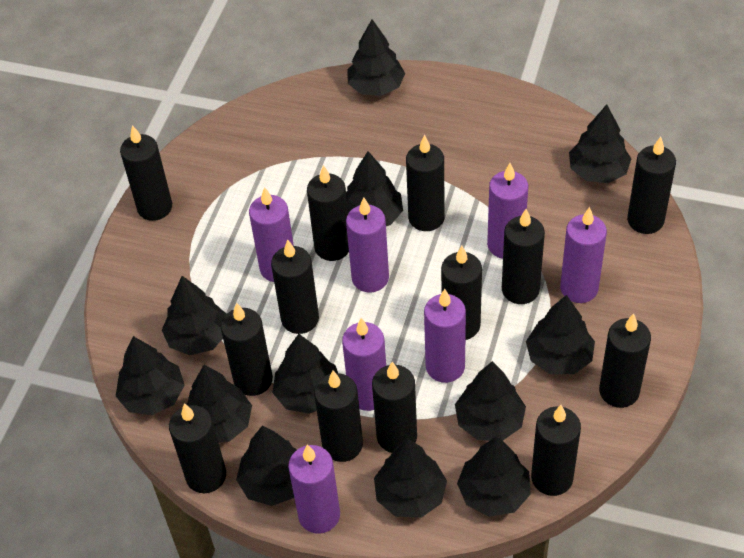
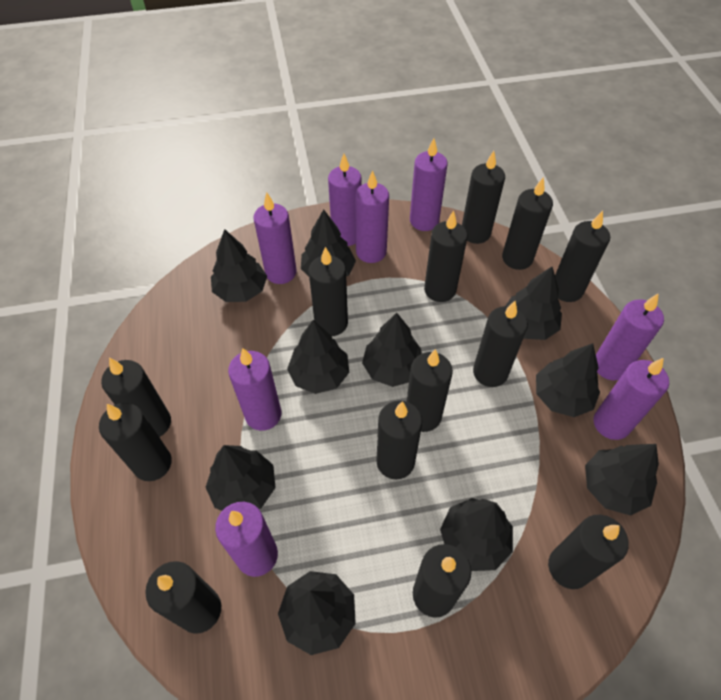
black tree: 12 -> 10
purple candle: 7 -> 8

